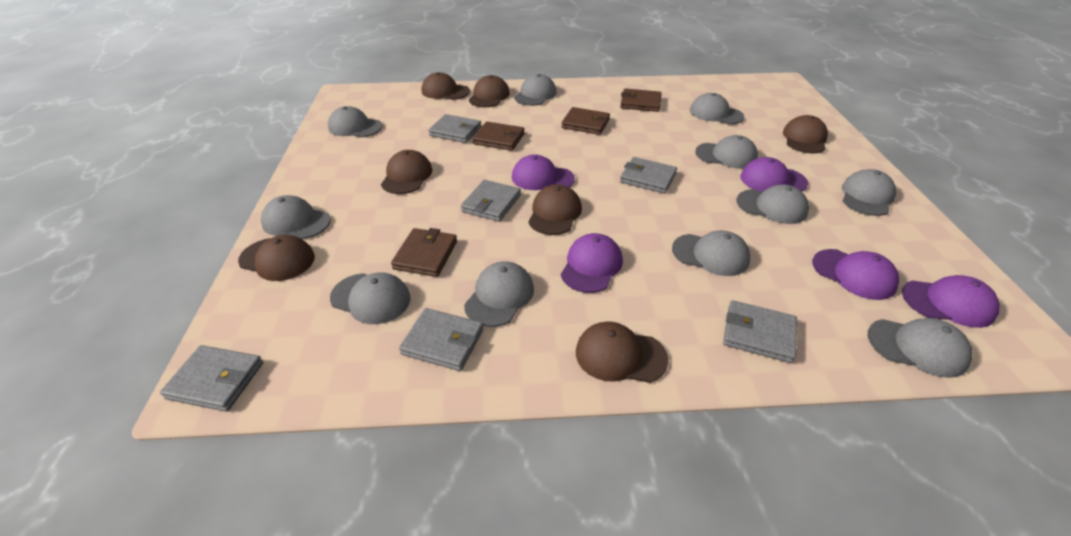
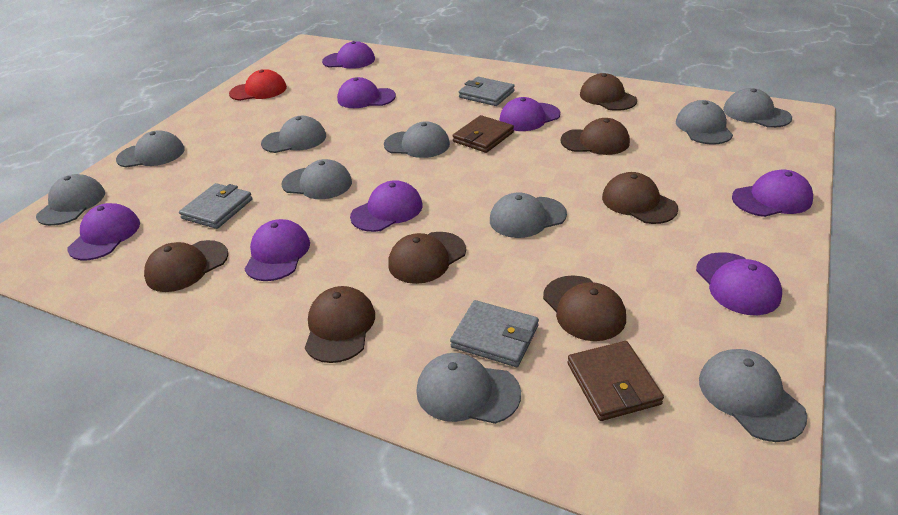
brown wallet: 4 -> 2
grey cap: 11 -> 10
grey wallet: 6 -> 3
purple cap: 5 -> 8
red cap: 0 -> 1

